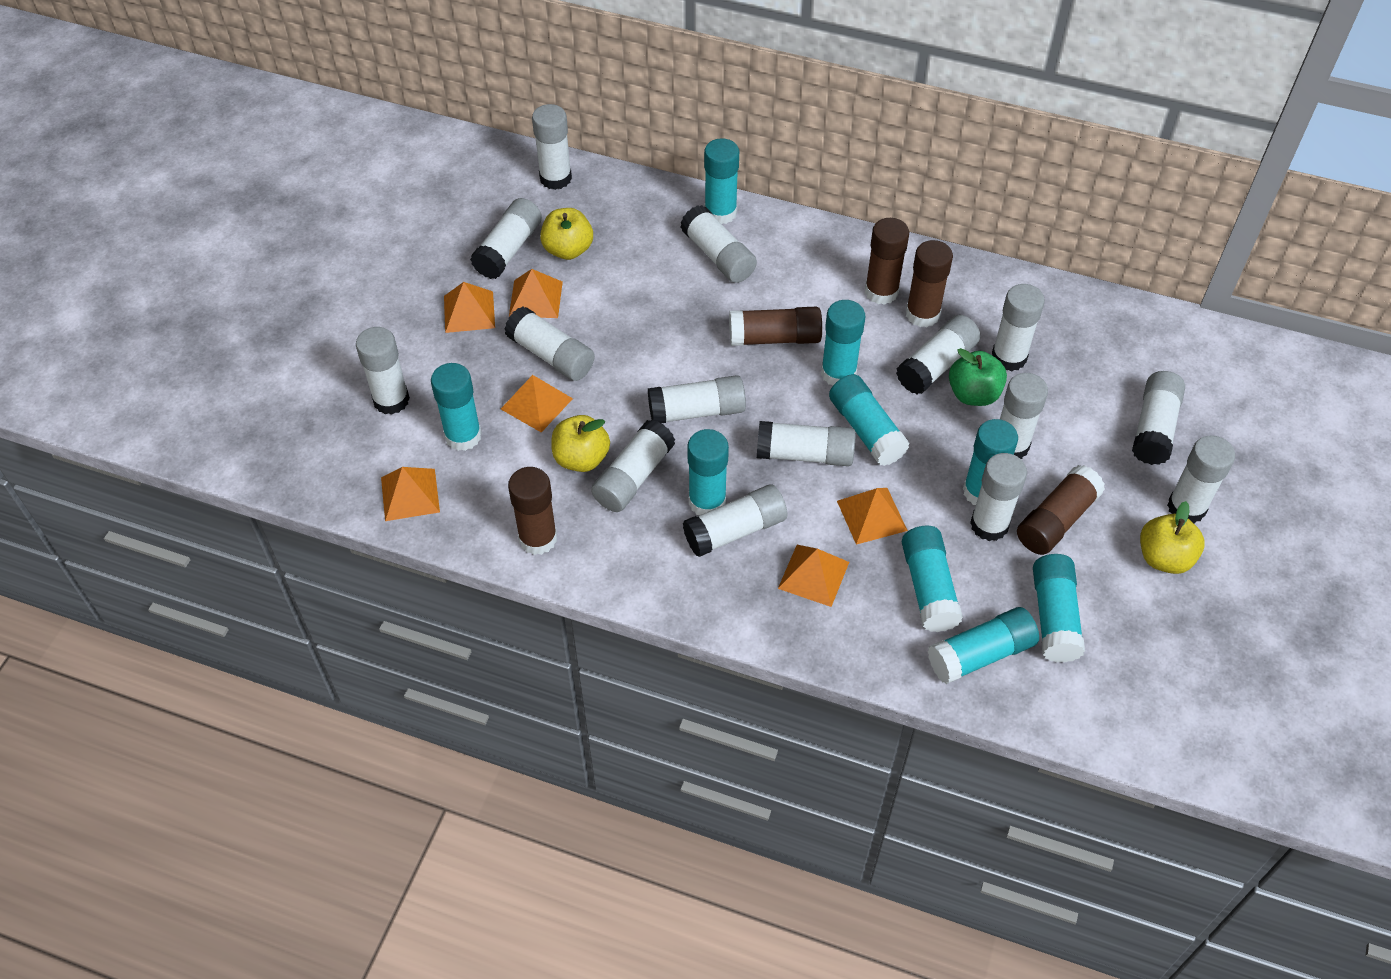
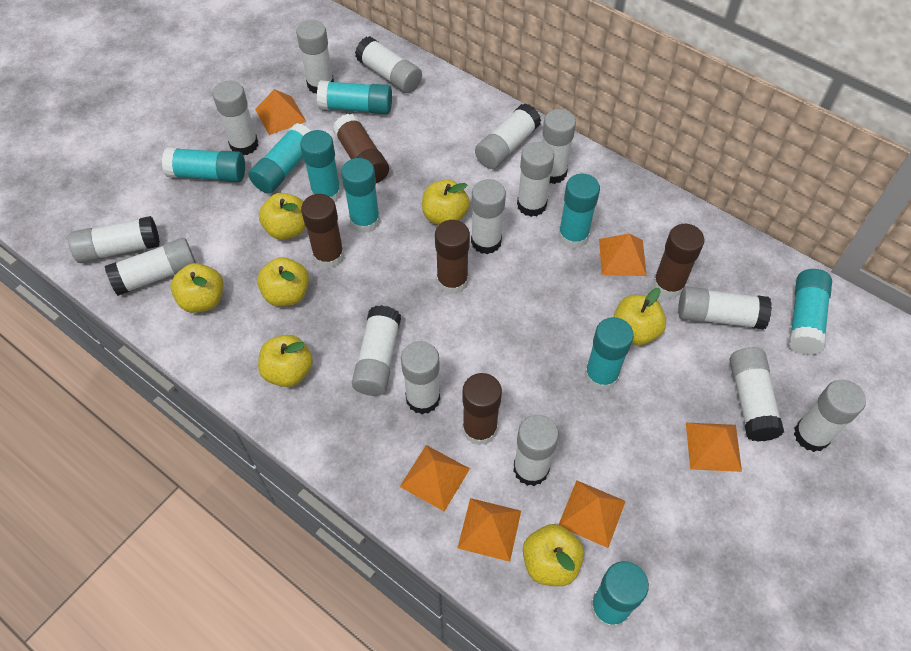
green apple: 1 -> 0
yellow apple: 3 -> 7

